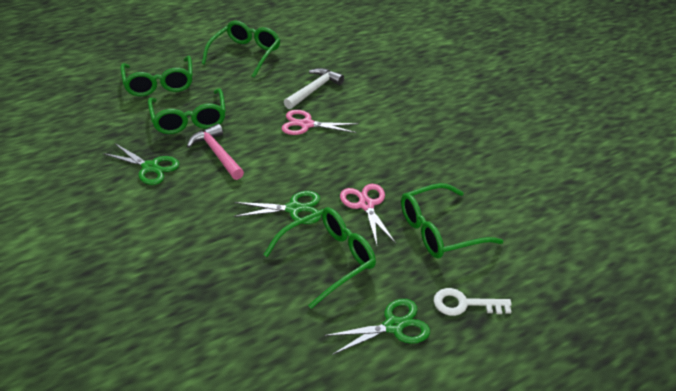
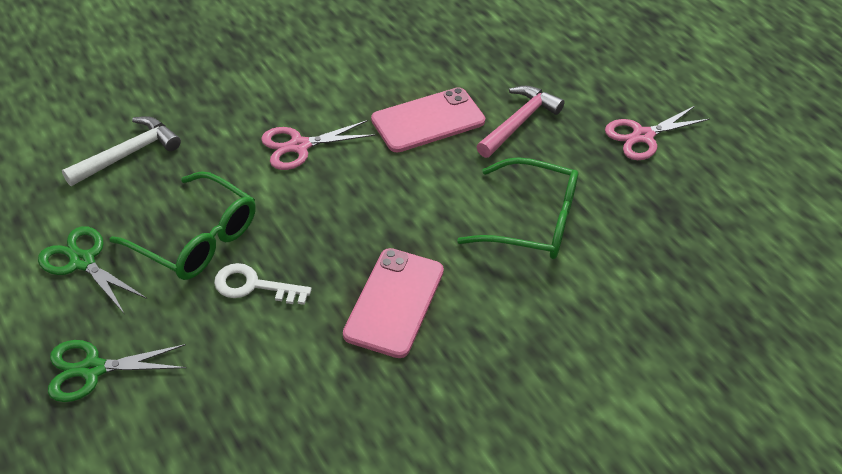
green glasses: 5 -> 2
green scissors: 3 -> 2
pink phone: 0 -> 2

